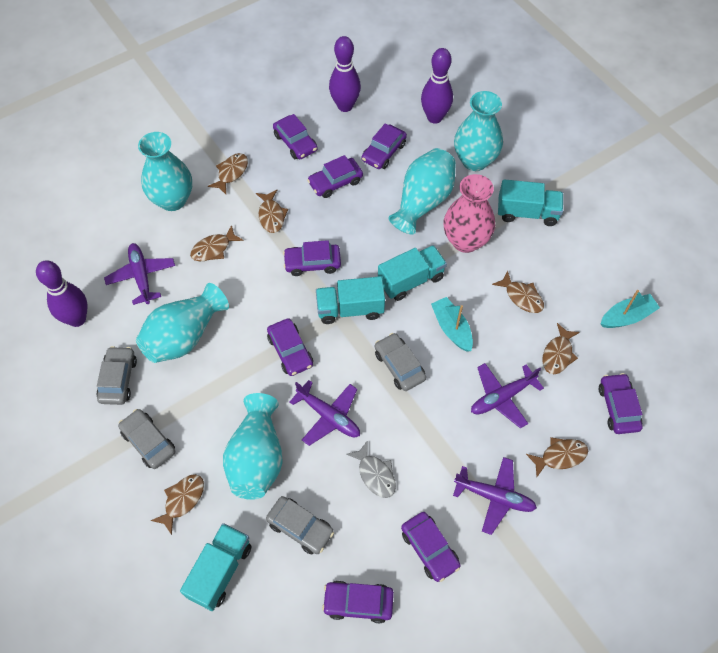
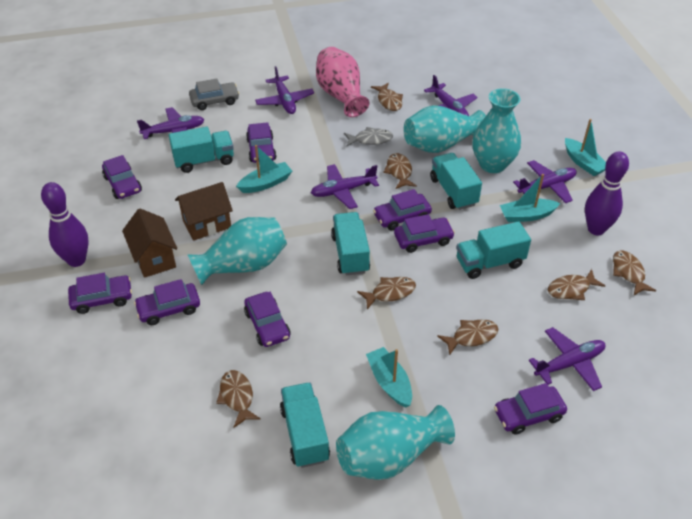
brown house: 0 -> 2
grey car: 4 -> 1
purple bowling pin: 3 -> 2
purple plane: 4 -> 6
turquoise boat: 2 -> 4
turquoise truck: 4 -> 5
turquoise vase: 5 -> 4

